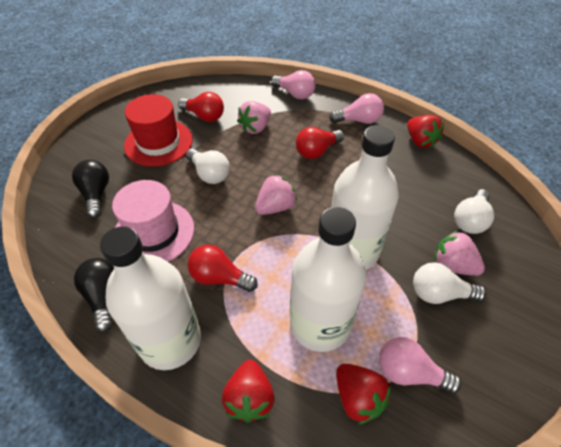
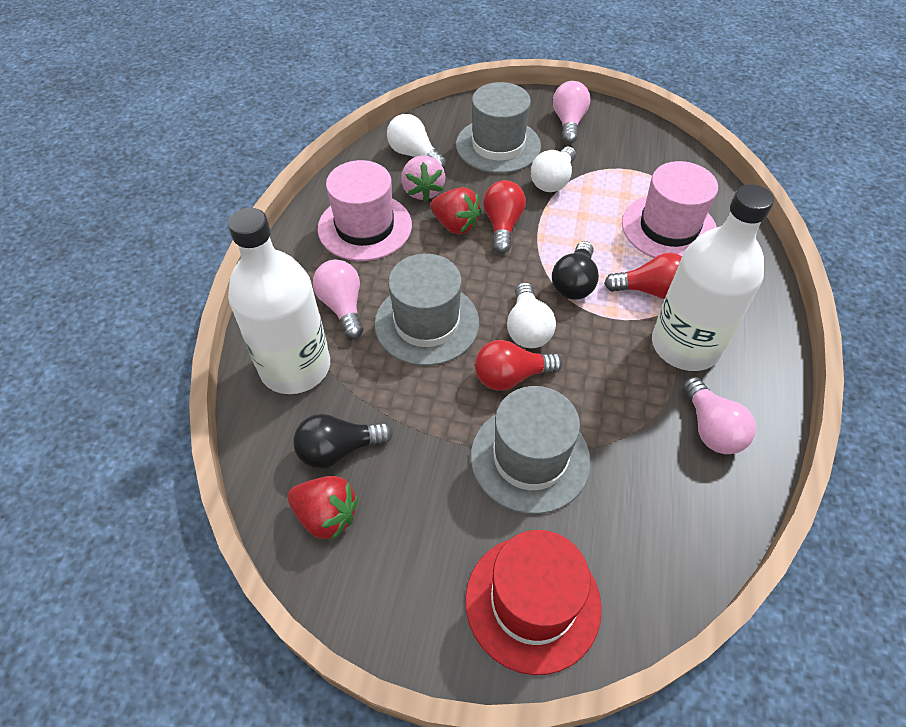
grey hat: 0 -> 3
pink hat: 1 -> 2
pink strawberry: 3 -> 1
red strawberry: 3 -> 2
white bottle: 3 -> 2

